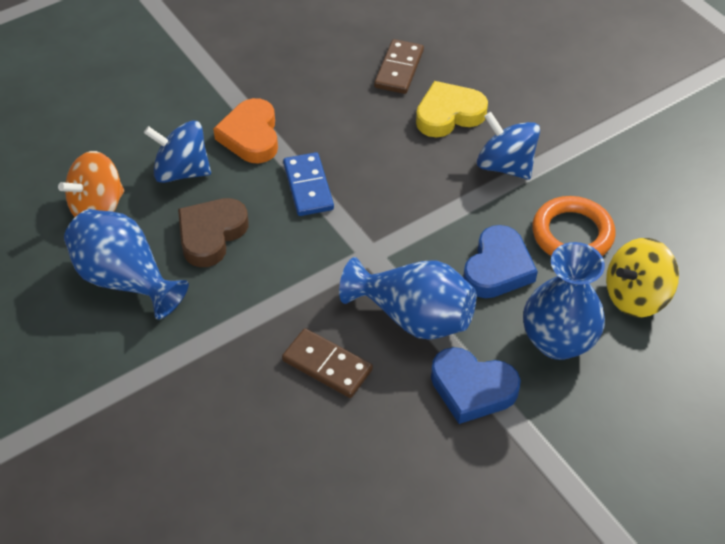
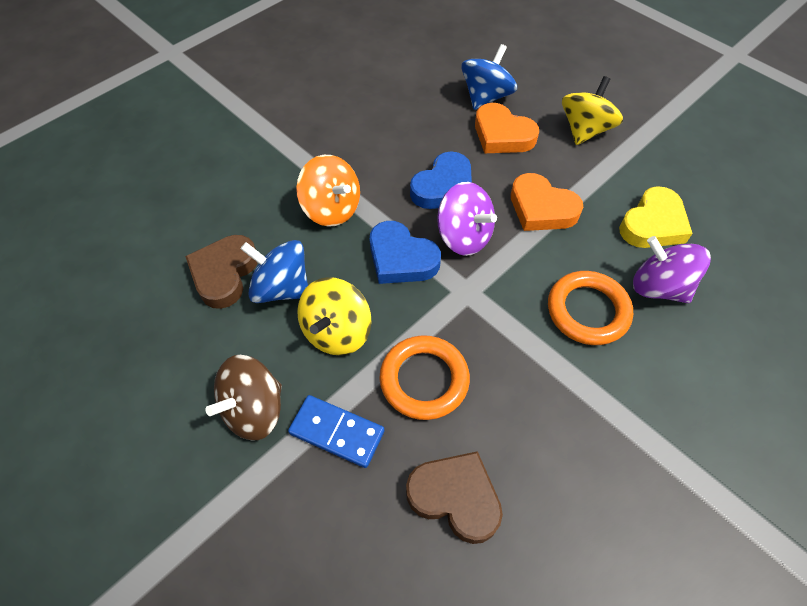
blue vase: 3 -> 0
brown domino: 2 -> 0
brown heart: 1 -> 2
brown spinning top: 0 -> 1
orange heart: 1 -> 2
orange ring: 1 -> 2
purple spinning top: 0 -> 2
yellow spinning top: 1 -> 2

